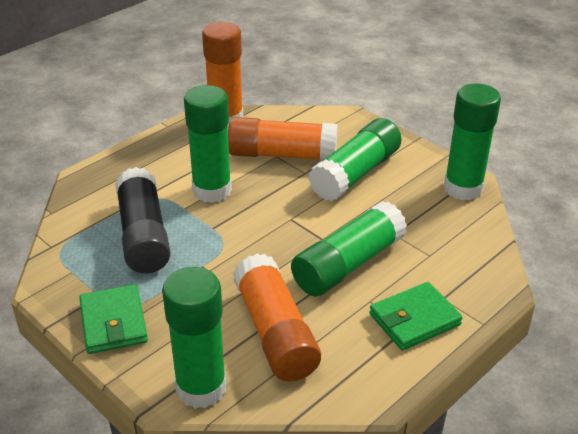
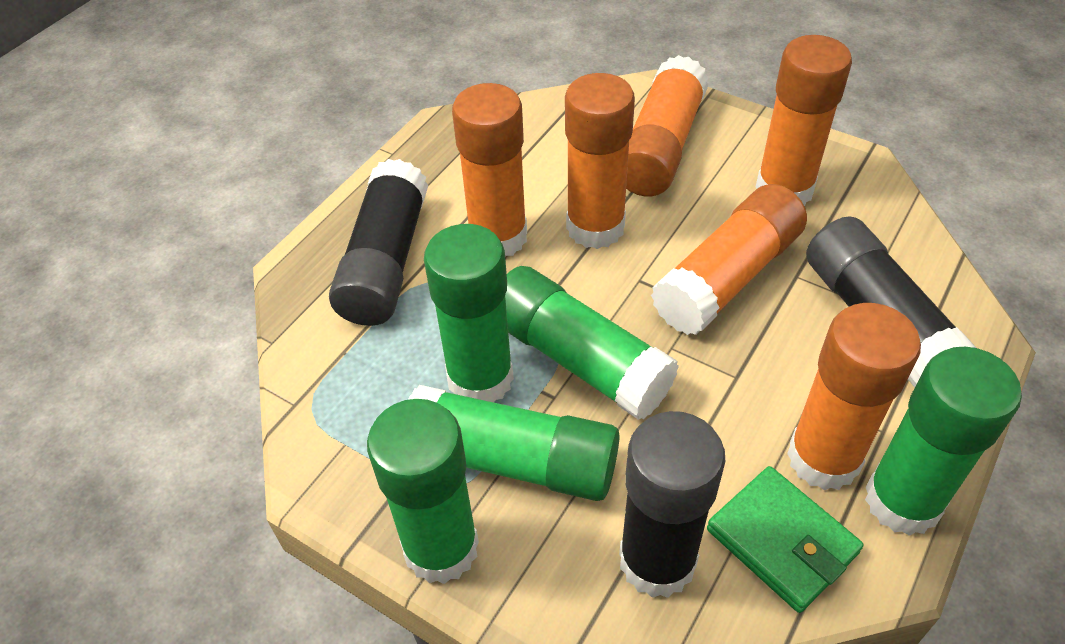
black glue stick: 1 -> 3
green wallet: 2 -> 1
orange glue stick: 3 -> 6

